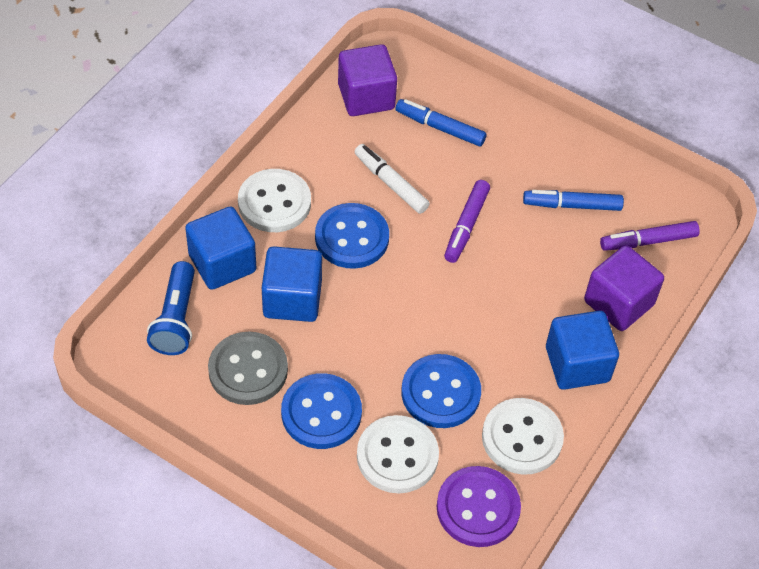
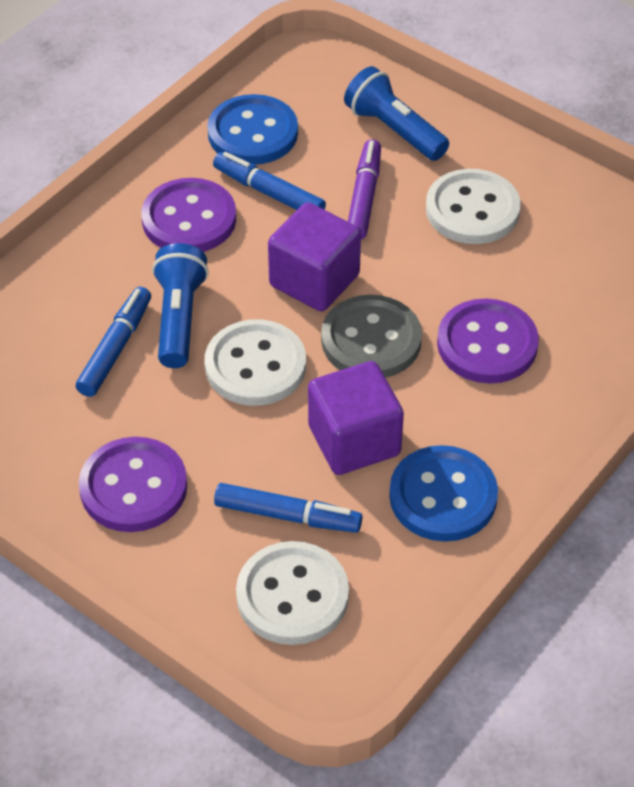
blue button: 3 -> 2
blue cube: 3 -> 0
blue flashlight: 1 -> 2
blue marker: 2 -> 3
purple button: 1 -> 3
purple marker: 2 -> 1
white marker: 1 -> 0

